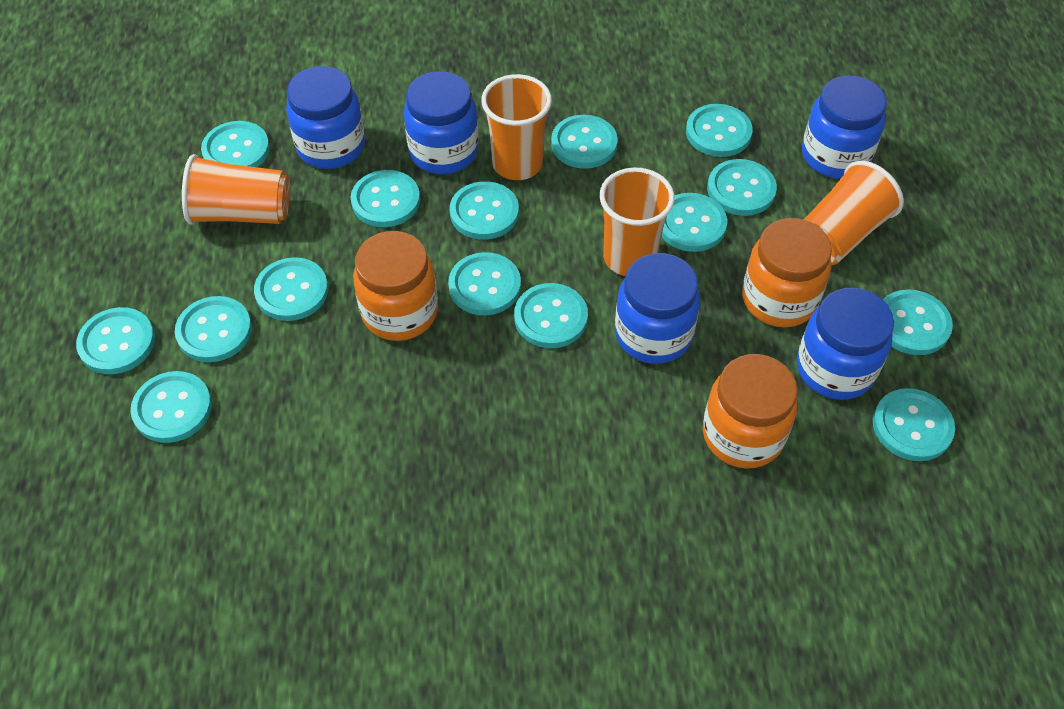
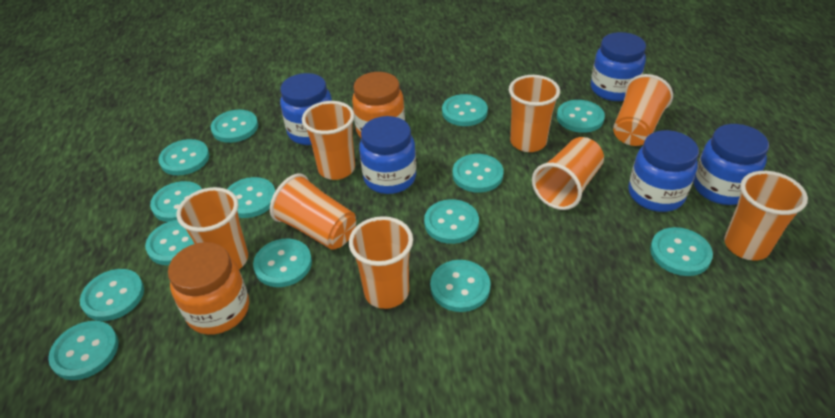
orange cup: 4 -> 8
orange jar: 3 -> 2
turquoise button: 15 -> 14

